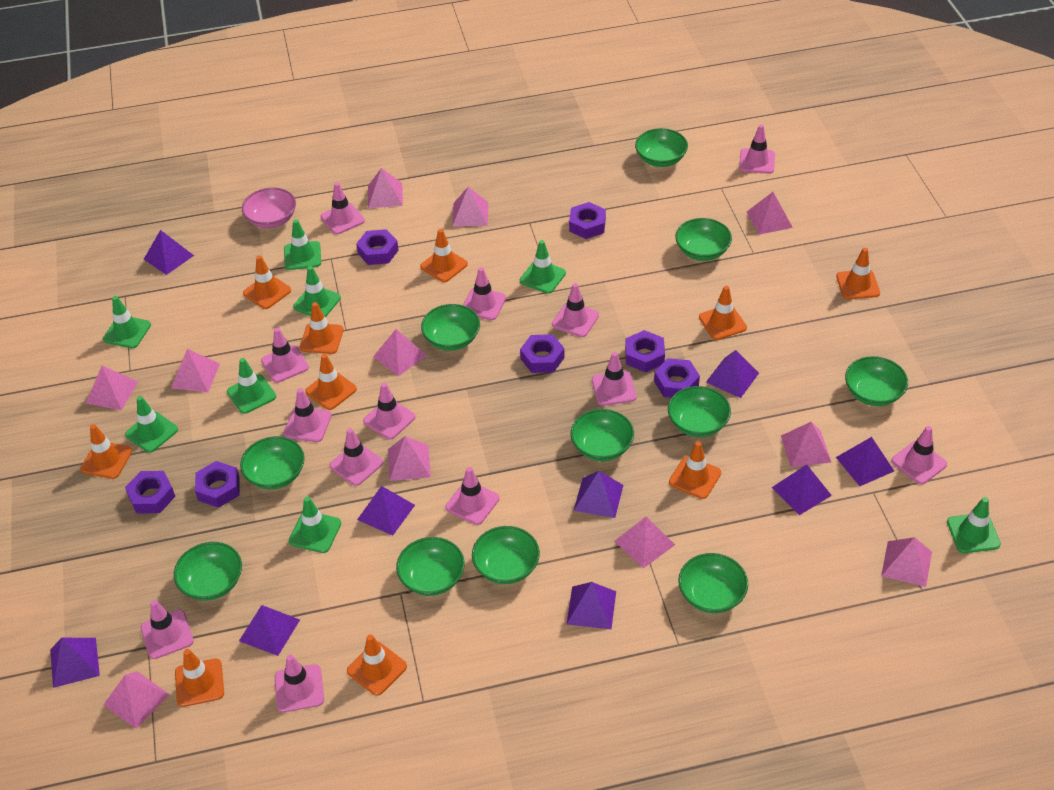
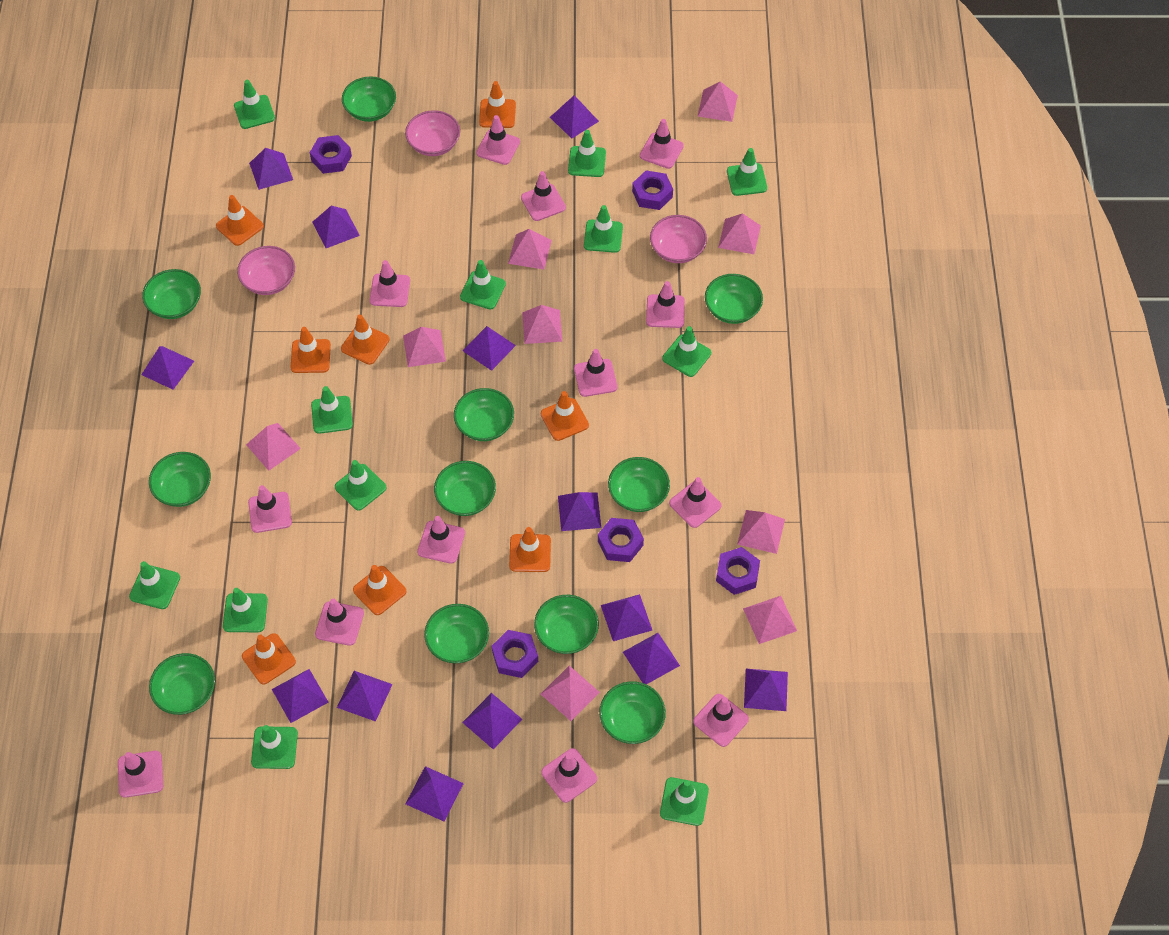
green traffic cone: 8 -> 12
orange traffic cone: 10 -> 8
pink bowl: 1 -> 3
pink pyramid: 11 -> 9
purple nut: 7 -> 5
purple pyramid: 9 -> 13

